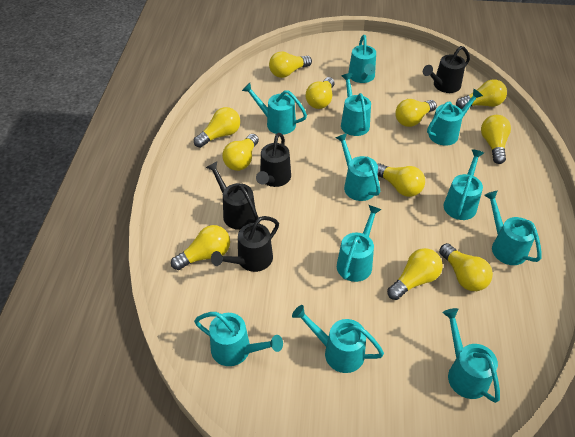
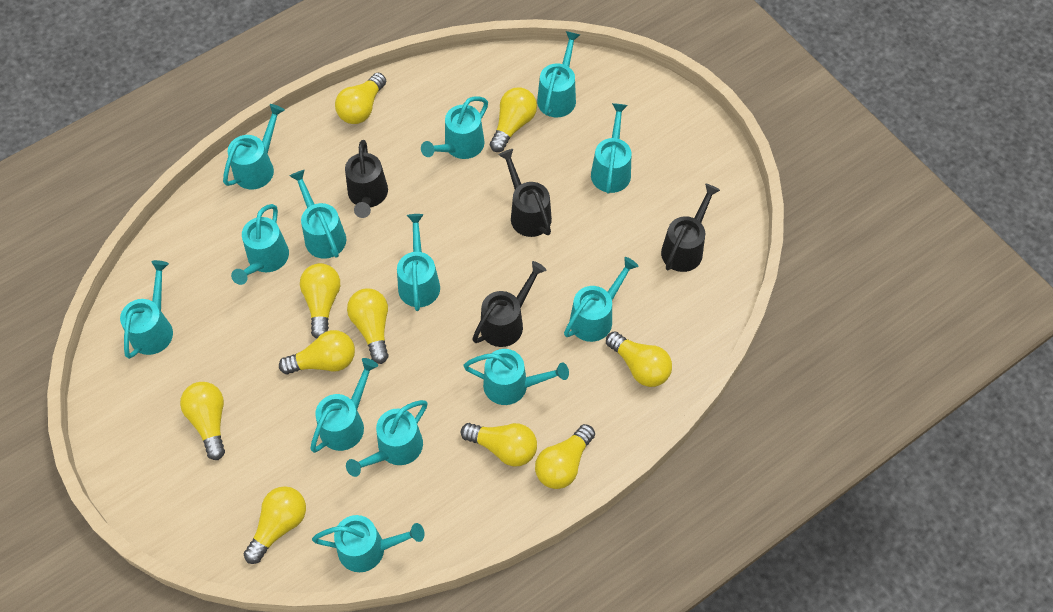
turquoise watering can: 11 -> 13
yellow light bulb: 11 -> 10

